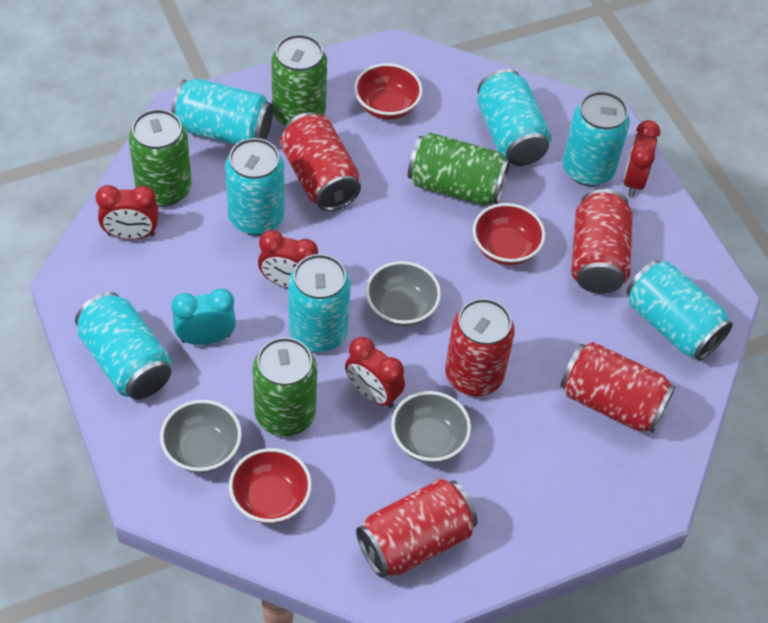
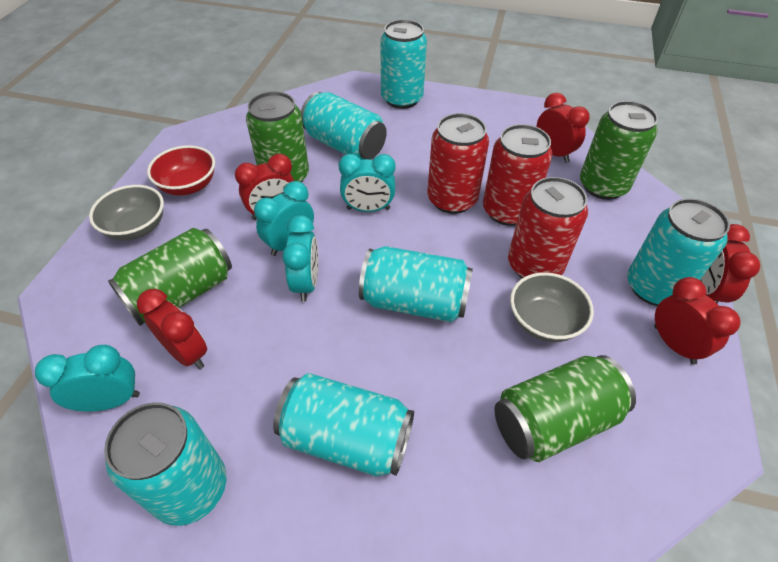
grey bowl: 3 -> 2
red bowl: 3 -> 1
red can: 5 -> 3
red clock: 4 -> 5
turquoise can: 7 -> 6
turquoise clock: 1 -> 4

